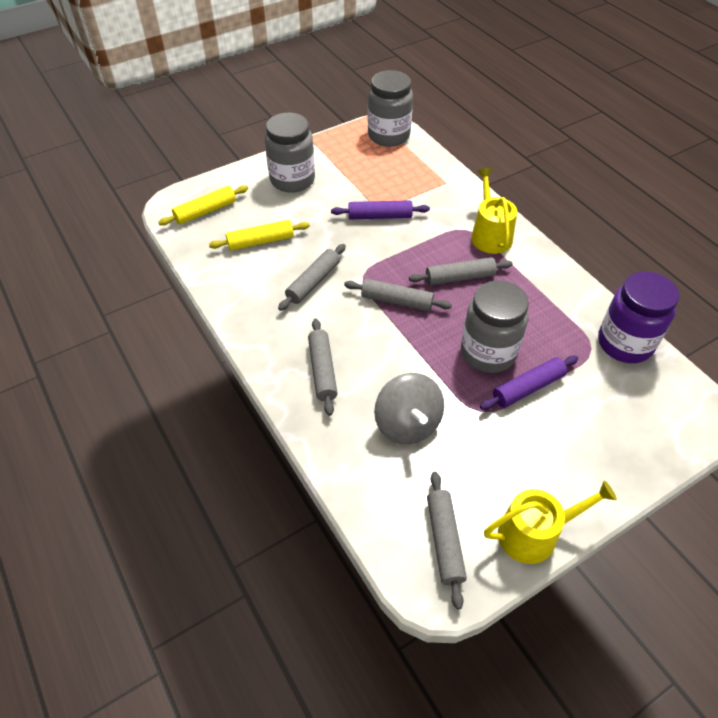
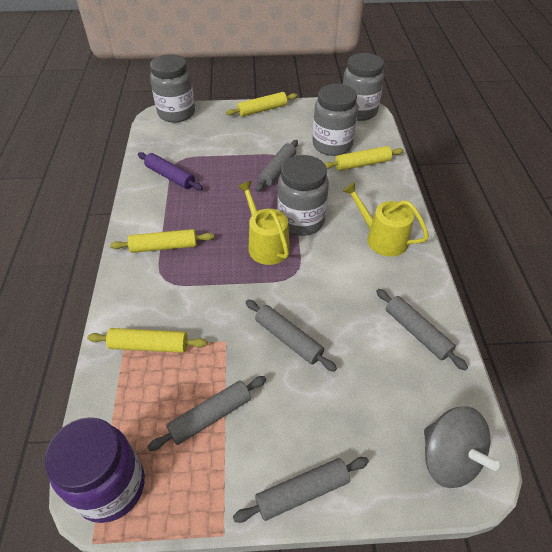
grey jar: 3 -> 4
purple rolling pin: 2 -> 1
yellow rolling pin: 2 -> 4

